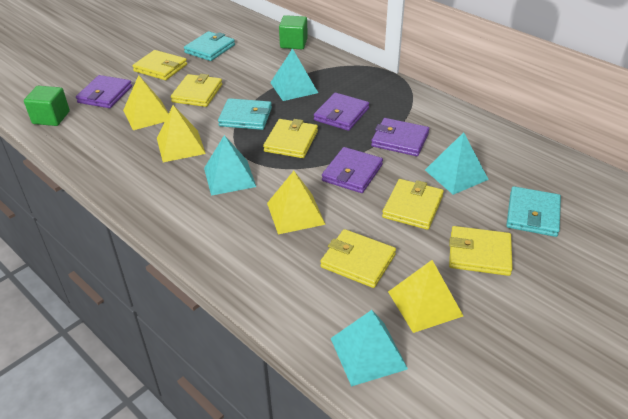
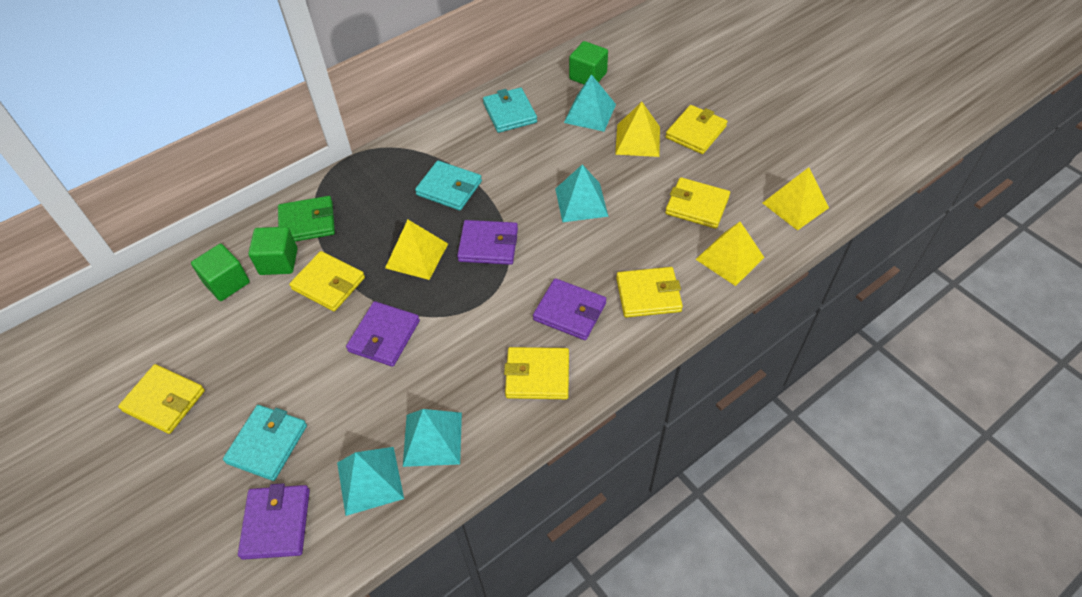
green cube: 2 -> 3
green wallet: 0 -> 1

